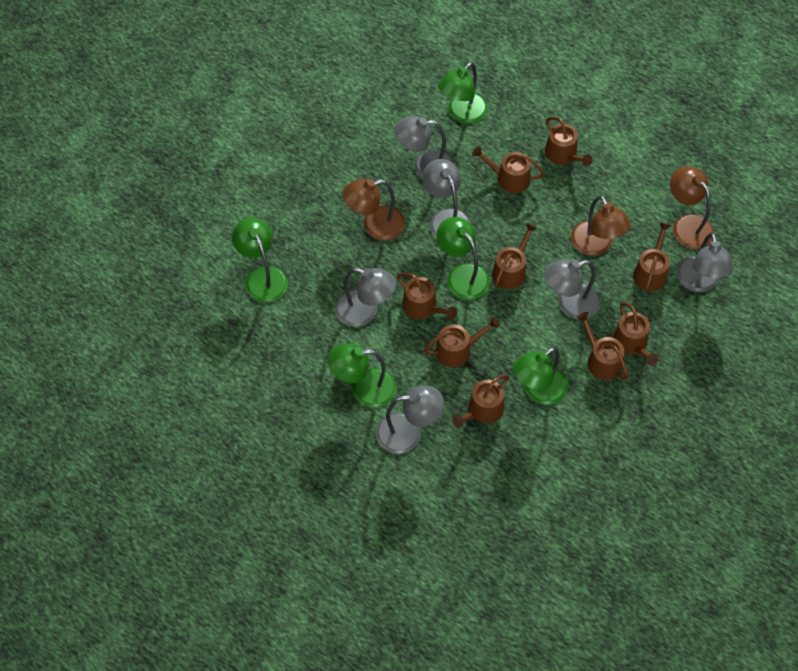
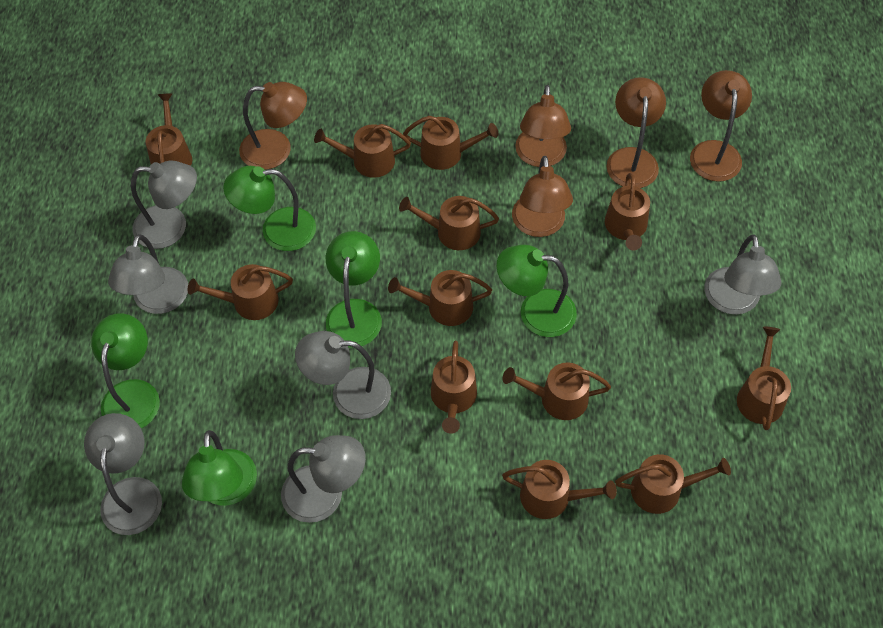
brown lamp: 3 -> 5
brown watering can: 9 -> 12

